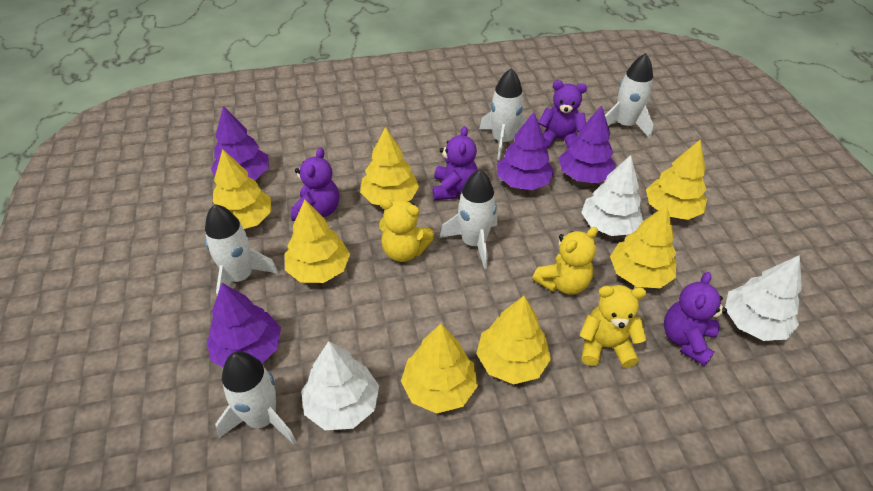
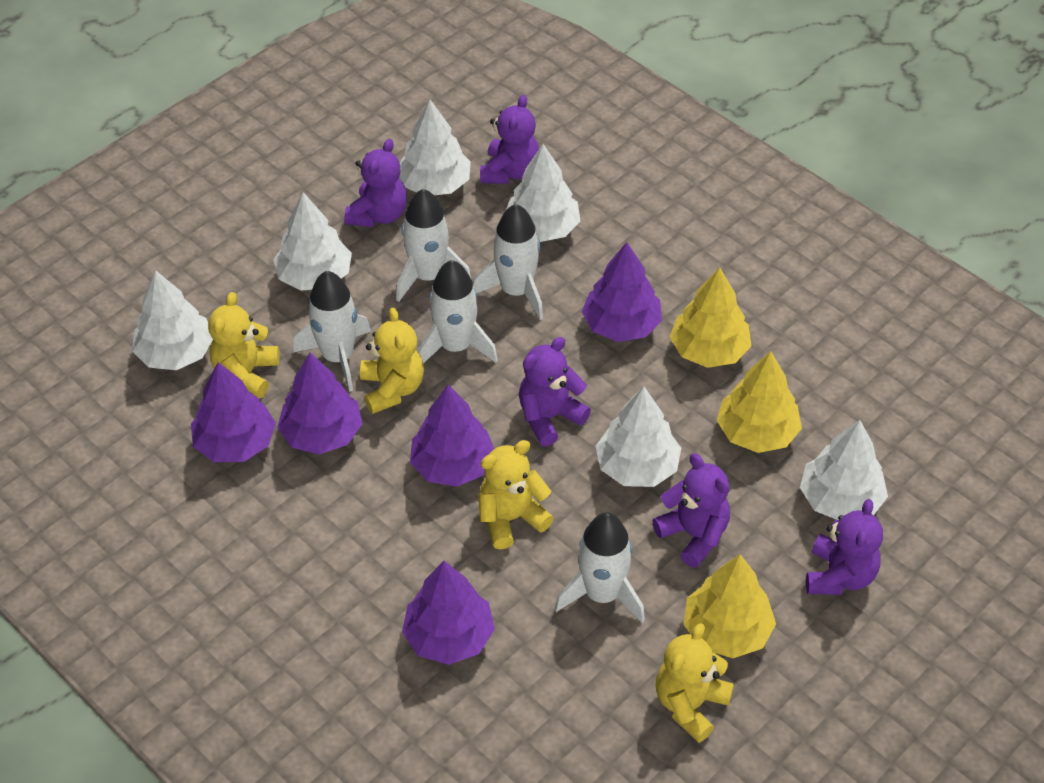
purple teddy bear: 4 -> 5
purple tree: 4 -> 5
white tree: 3 -> 6
yellow teddy bear: 3 -> 4
yellow tree: 7 -> 3

